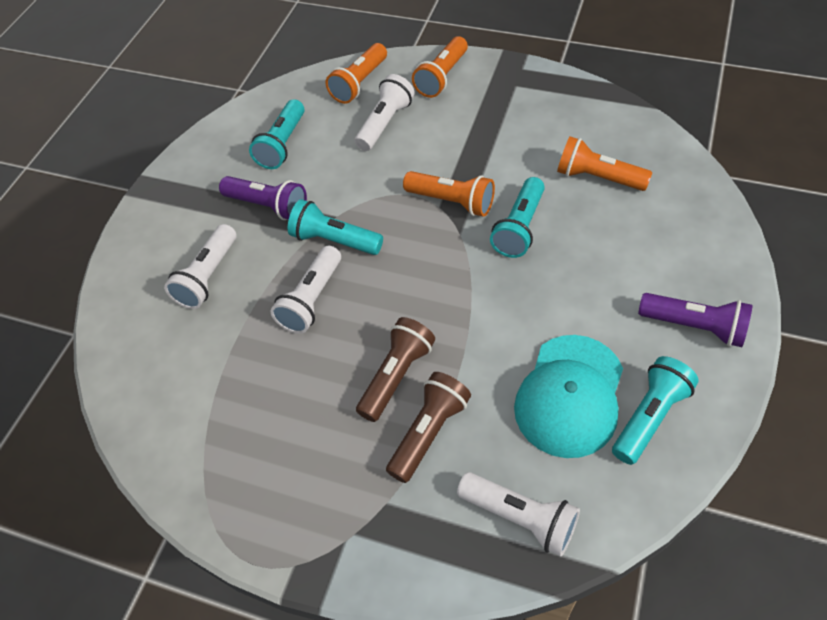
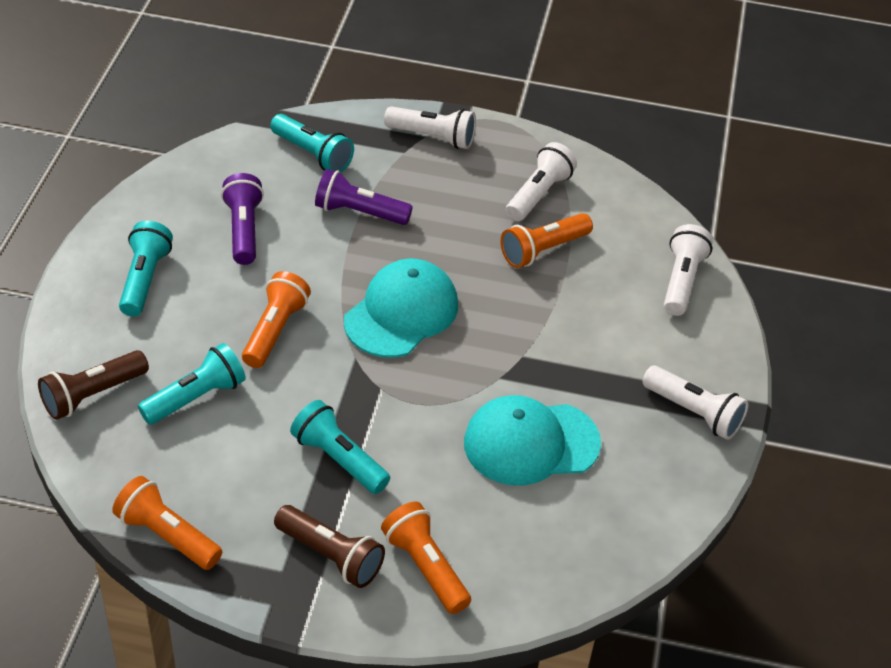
turquoise cap: 1 -> 2

